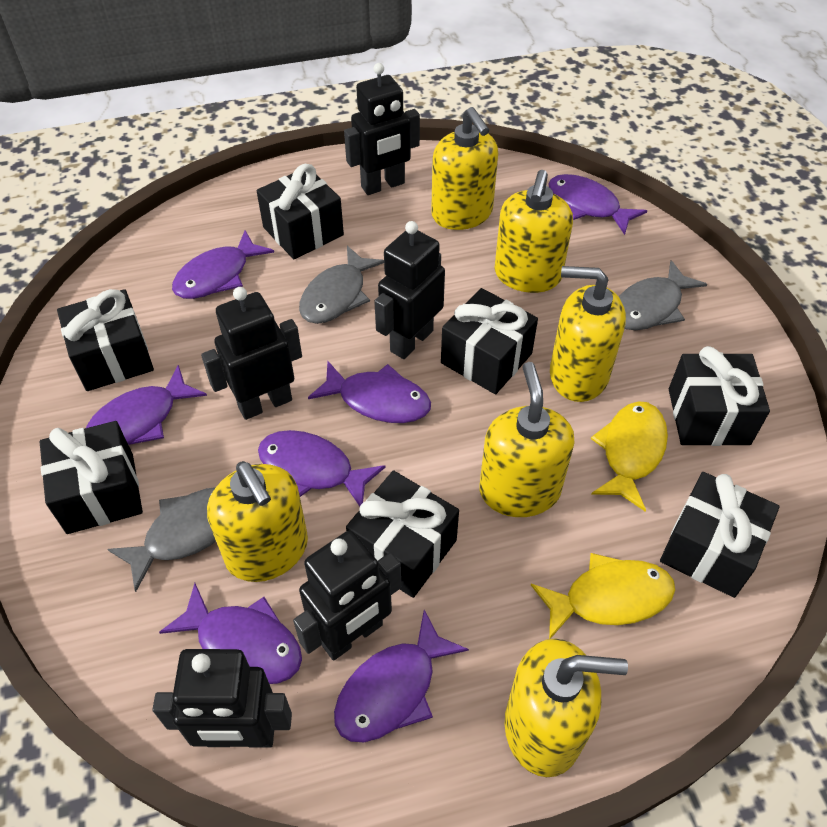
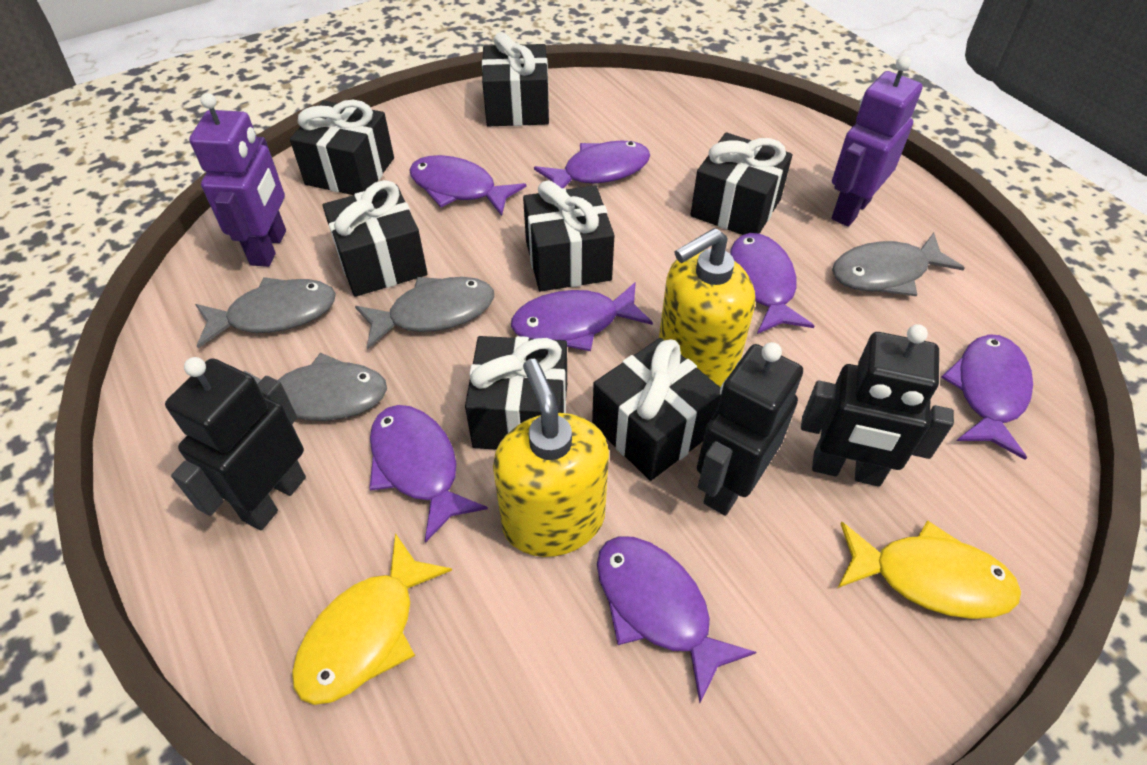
black robot: 5 -> 3
grey fish: 3 -> 4
purple robot: 0 -> 2
yellow soap dispenser: 6 -> 2

